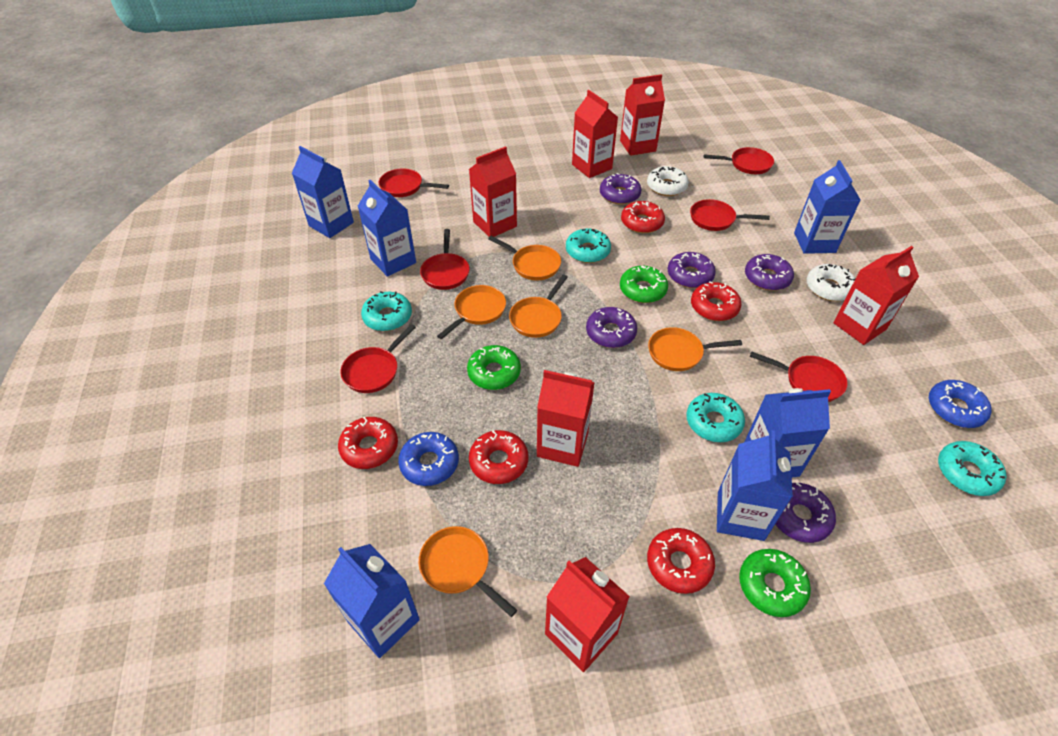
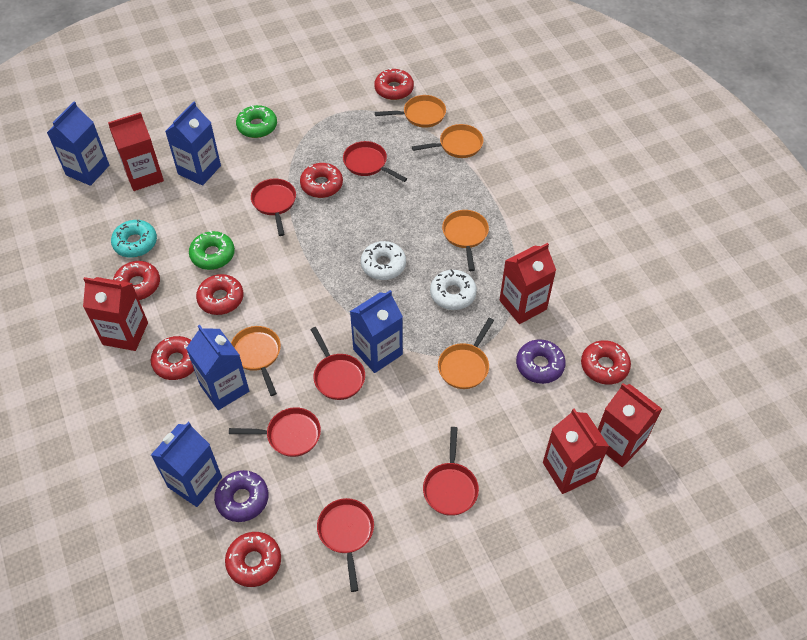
blue carton: 6 -> 5
blue donut: 2 -> 0
green donut: 3 -> 2
purple donut: 5 -> 2
red carton: 6 -> 5
red donut: 5 -> 7
turquoise donut: 4 -> 1

